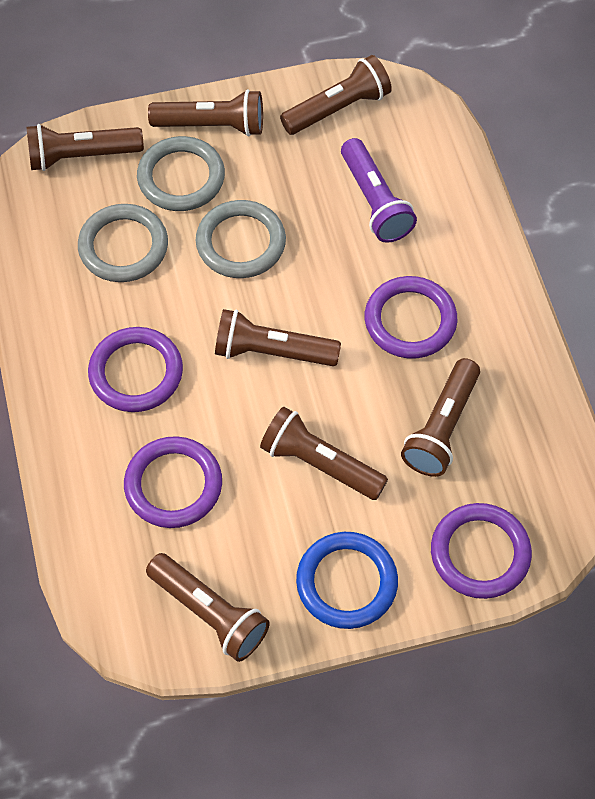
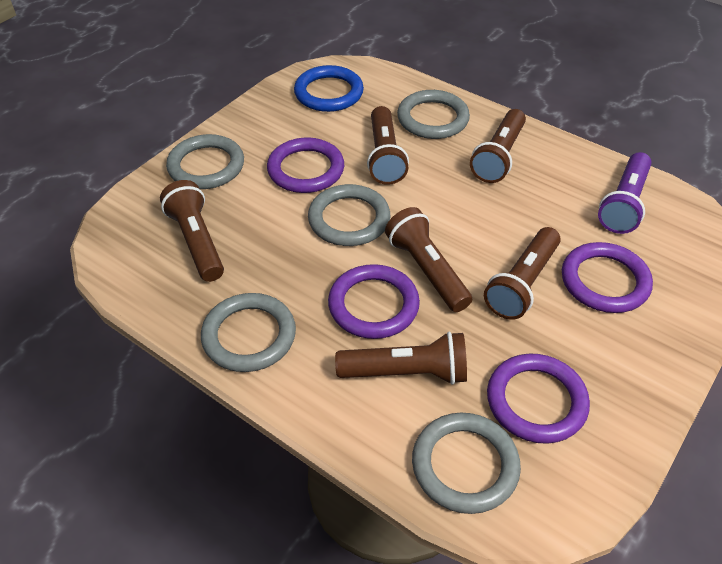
brown flashlight: 7 -> 6
grey ring: 3 -> 5

